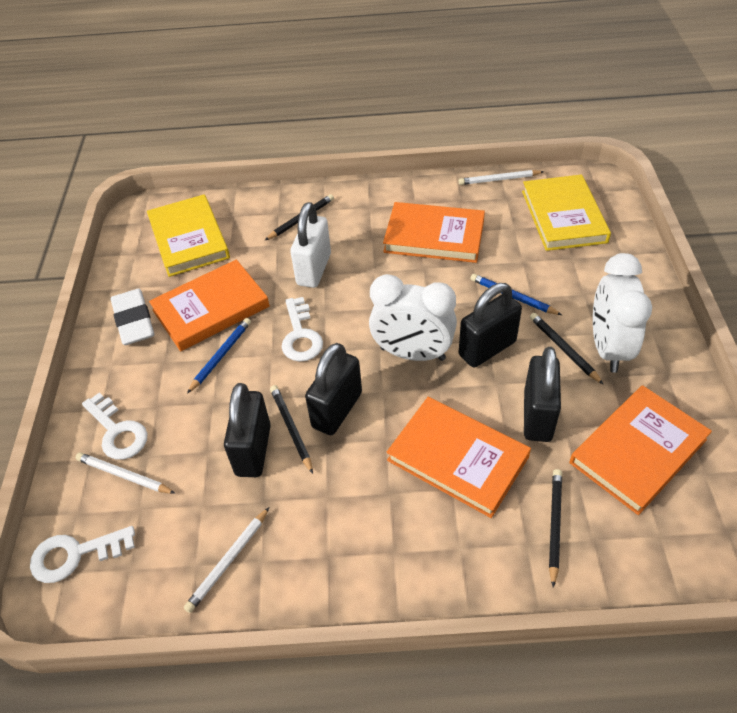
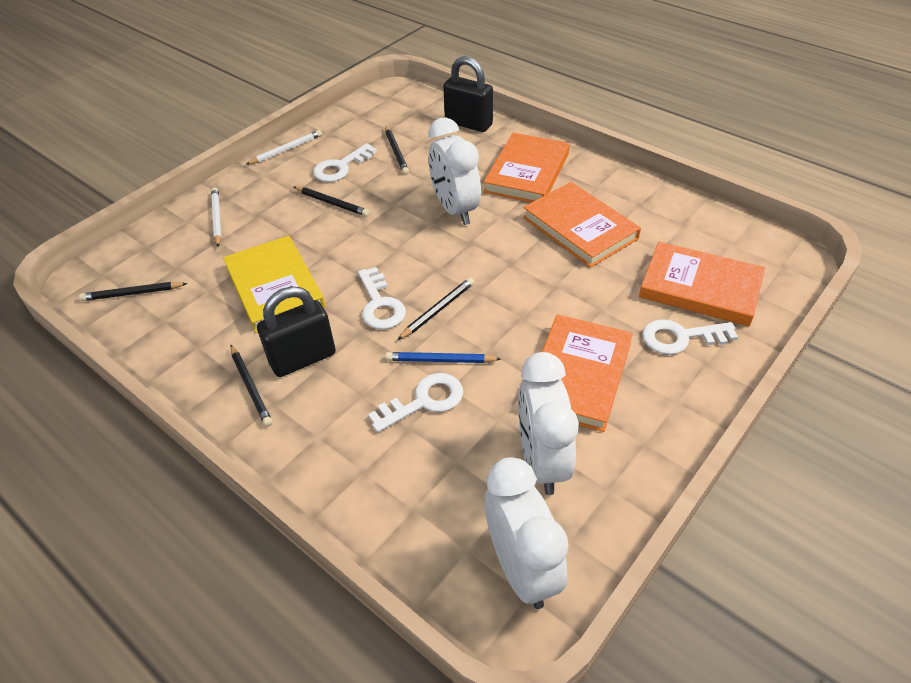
black padlock: 4 -> 2
black pencil: 4 -> 5
blue pencil: 2 -> 1
white clock: 2 -> 3
white eraser: 1 -> 0
white key: 3 -> 4
white padlock: 1 -> 0
white pencil: 3 -> 2
yellow book: 2 -> 1

